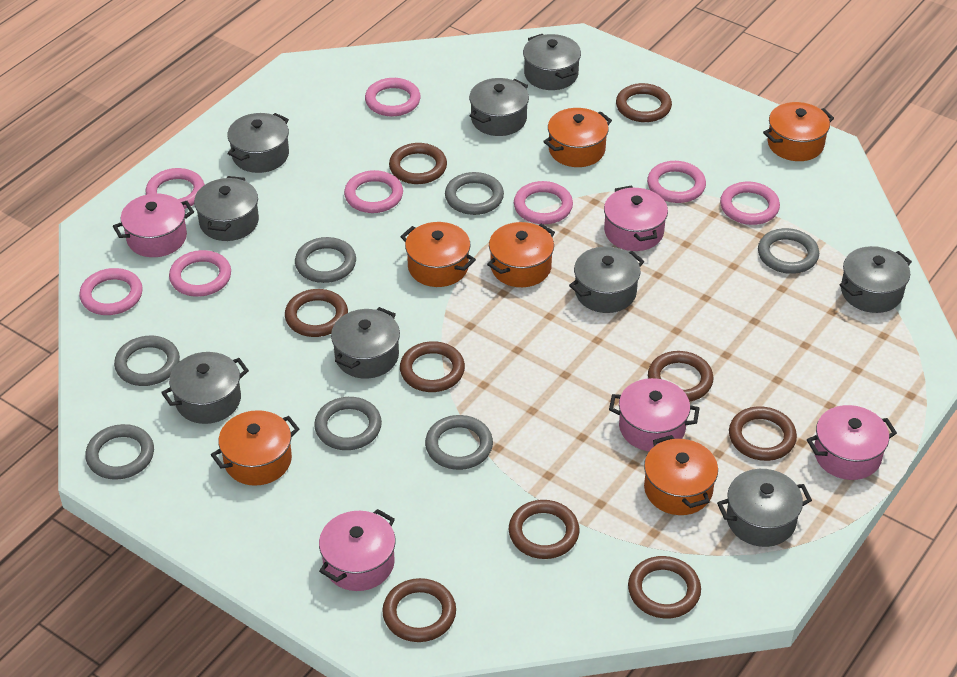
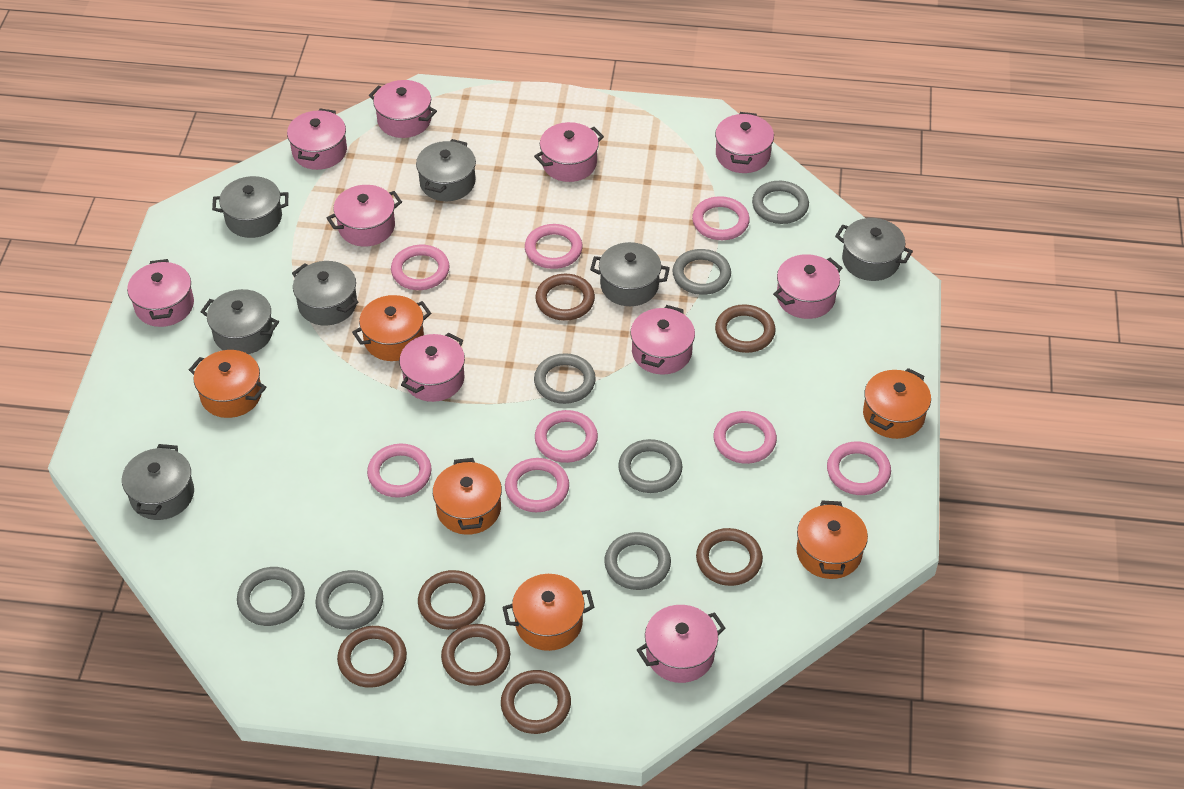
brown ring: 9 -> 7
grey pot: 9 -> 7
pink pot: 5 -> 10

